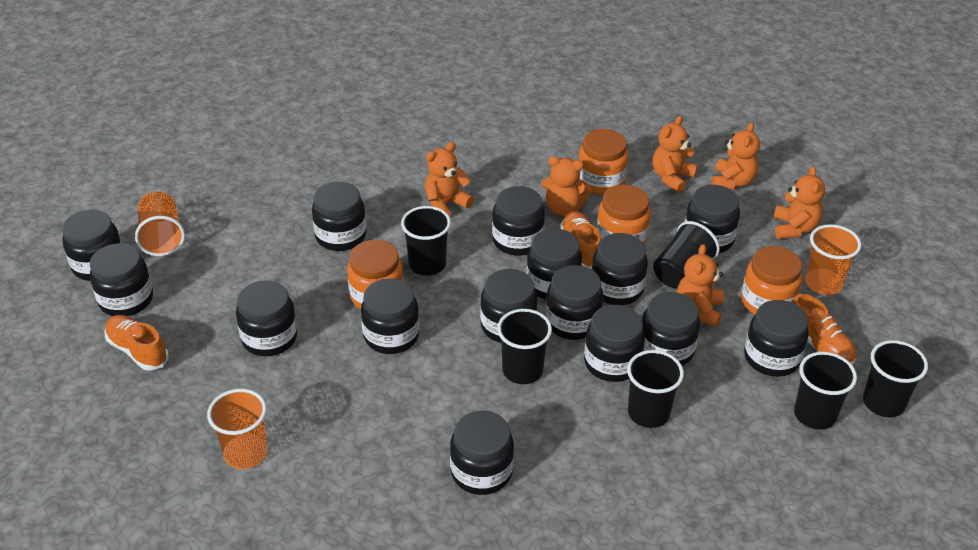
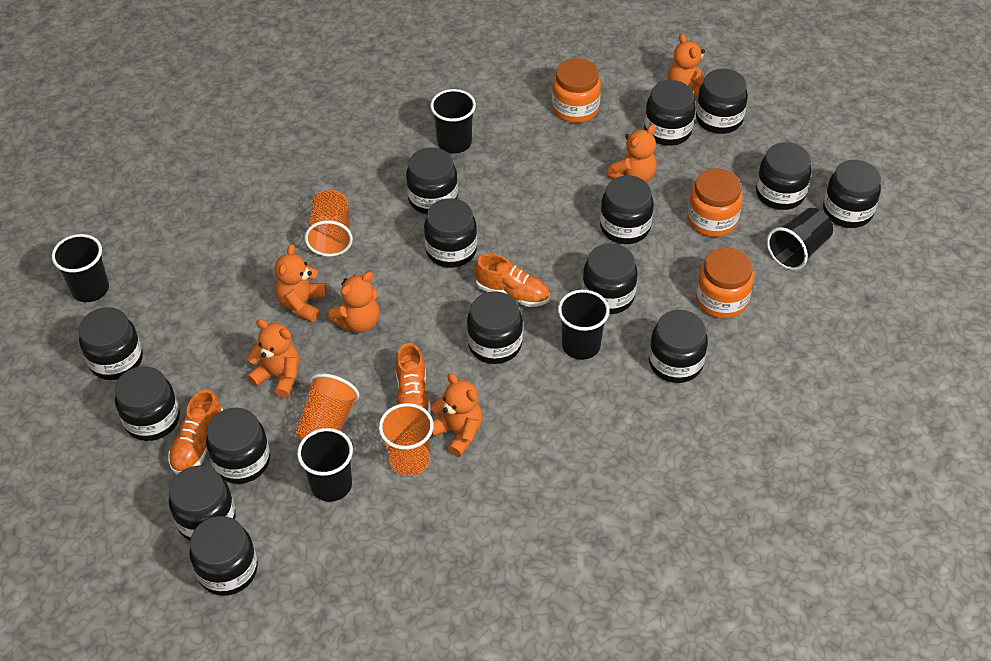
black cup: 6 -> 5
orange jar: 4 -> 3

